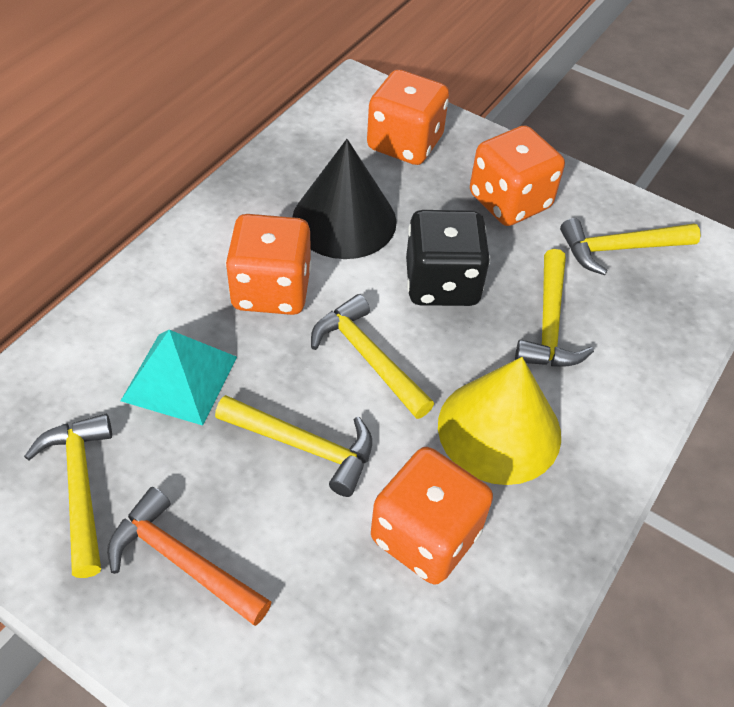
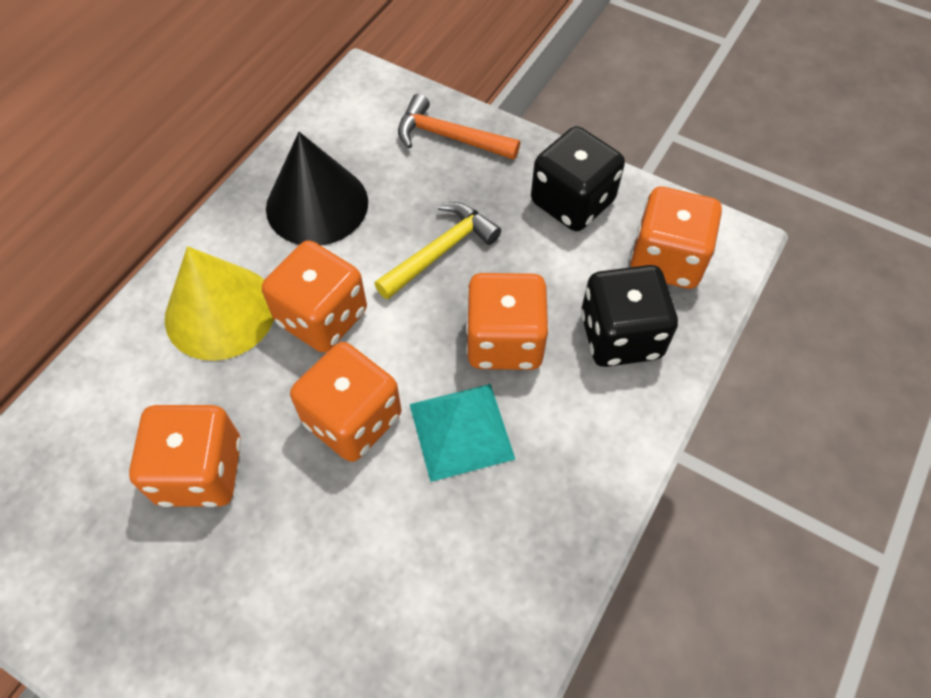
black dice: 1 -> 2
orange dice: 4 -> 5
yellow hammer: 5 -> 1

